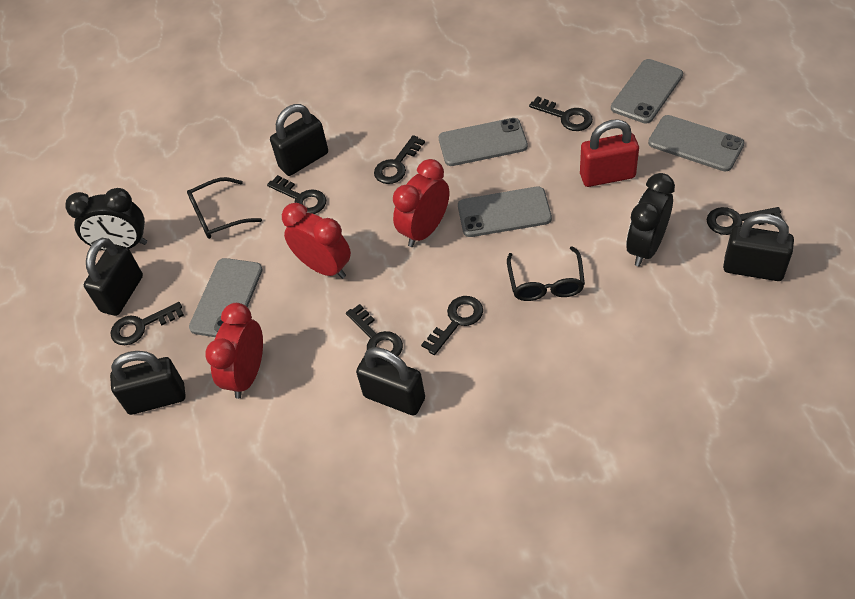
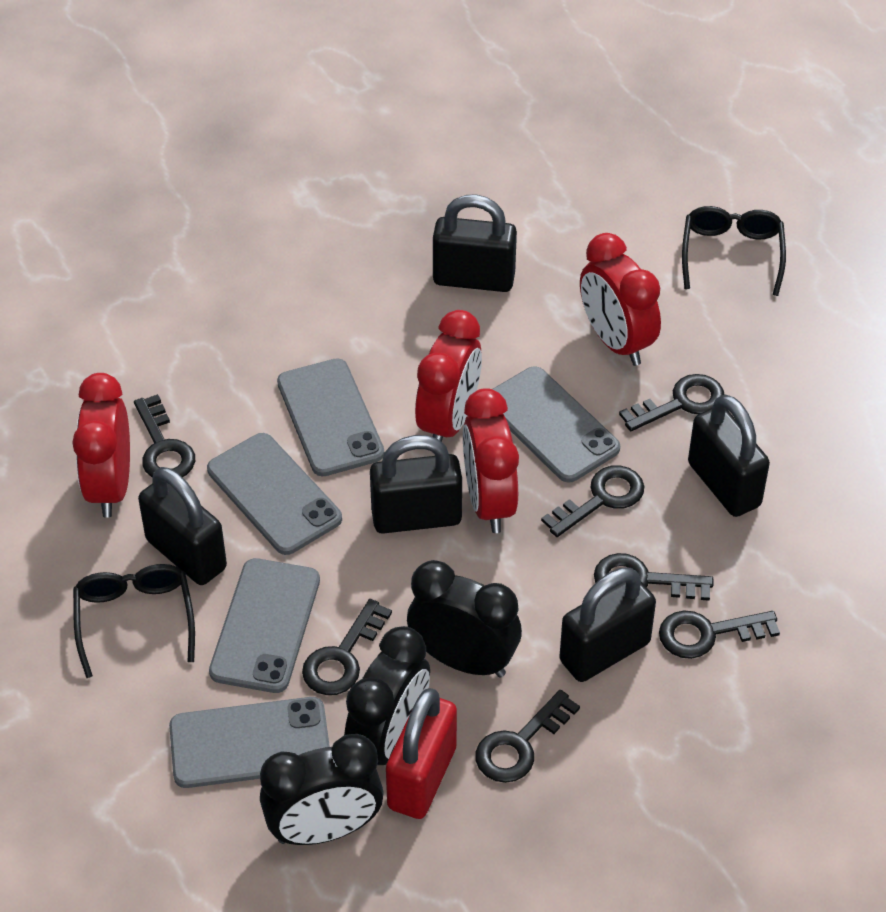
black clock: 2 -> 3
red clock: 3 -> 4

